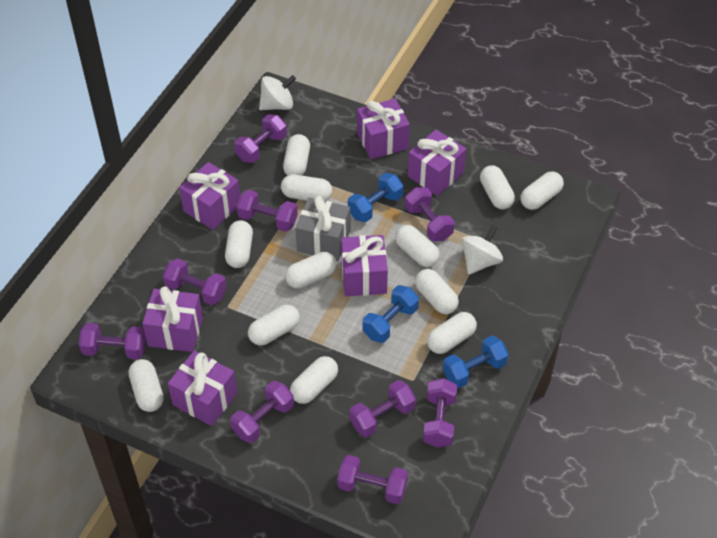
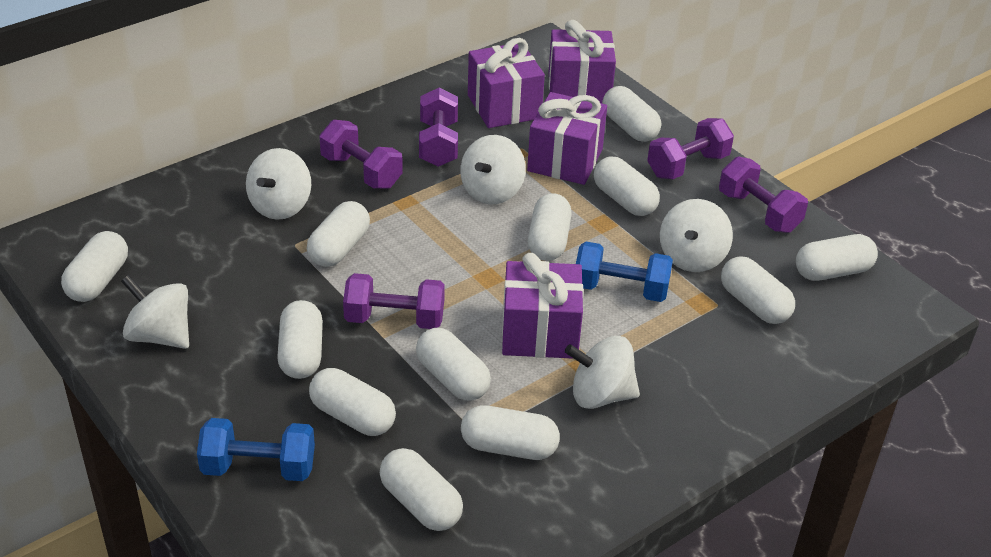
blue dumbbell: 3 -> 2
grey gift: 1 -> 0
purple dumbbell: 9 -> 5
purple gift: 6 -> 4
white spinning top: 2 -> 5

